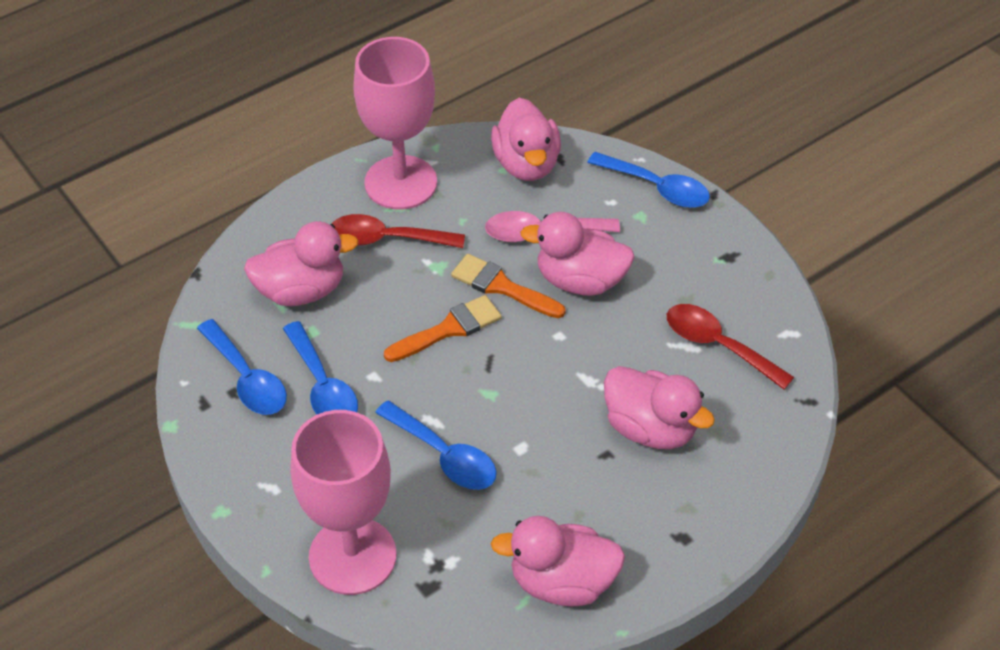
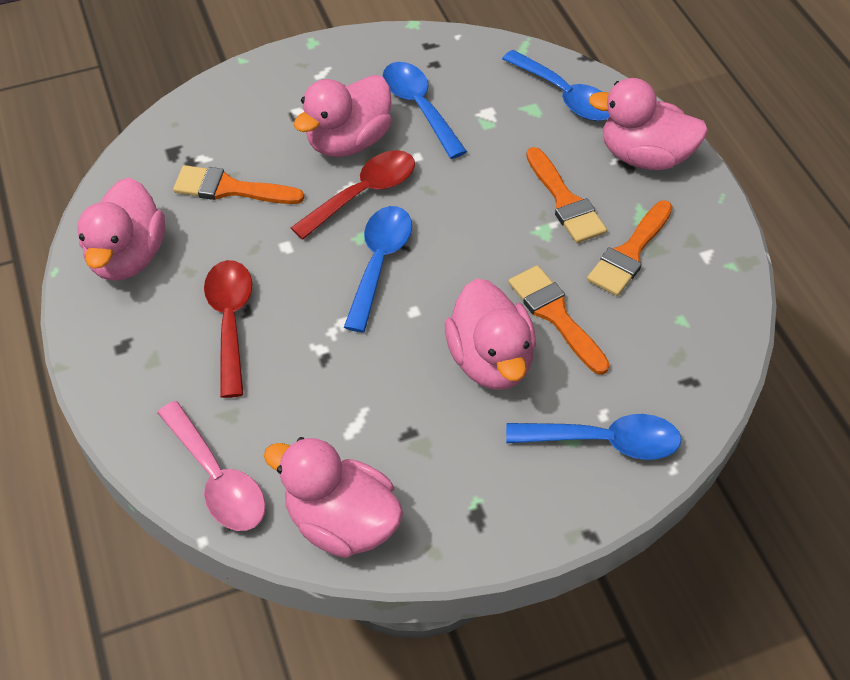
orange brush: 2 -> 4
pink goblet: 2 -> 0

